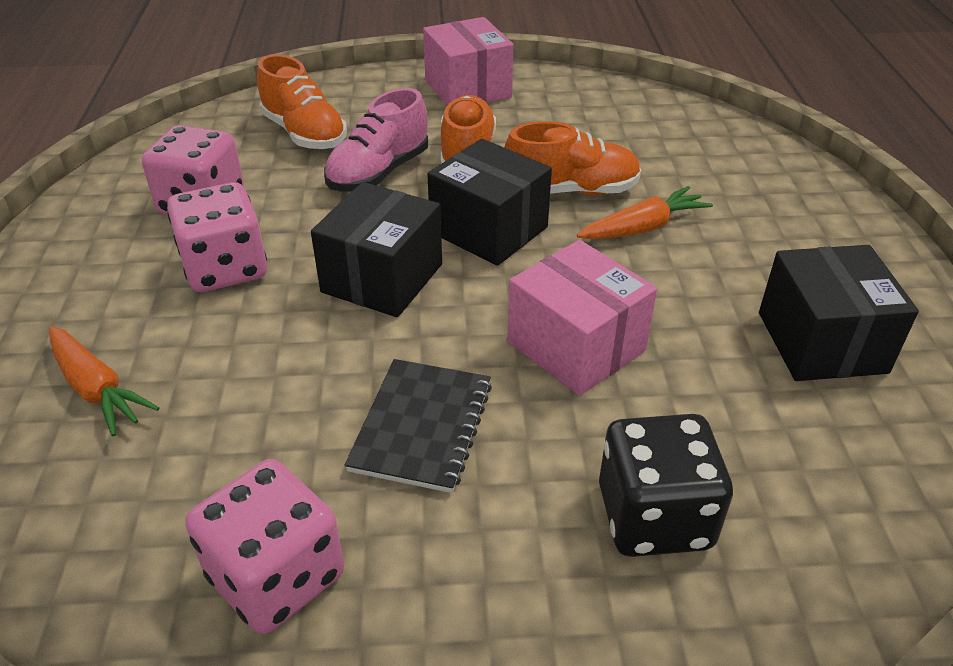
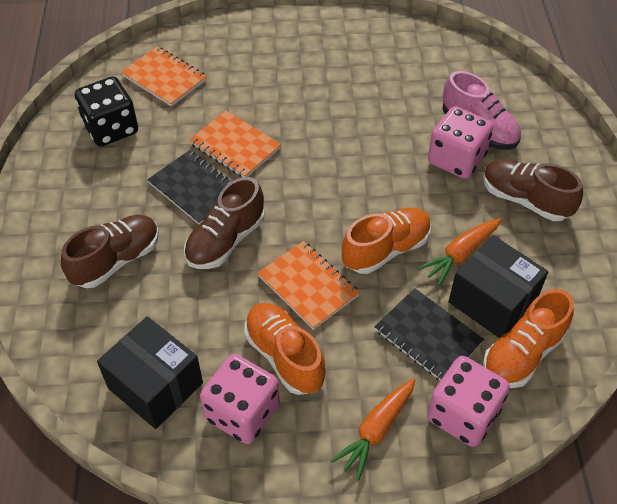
black box: 3 -> 2
black notebook: 1 -> 2
brown shoe: 0 -> 3
orange notebook: 0 -> 3
pink box: 2 -> 0

